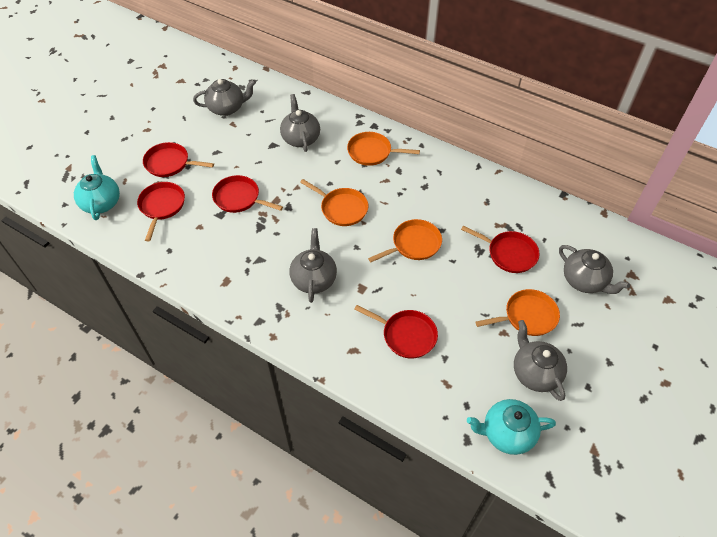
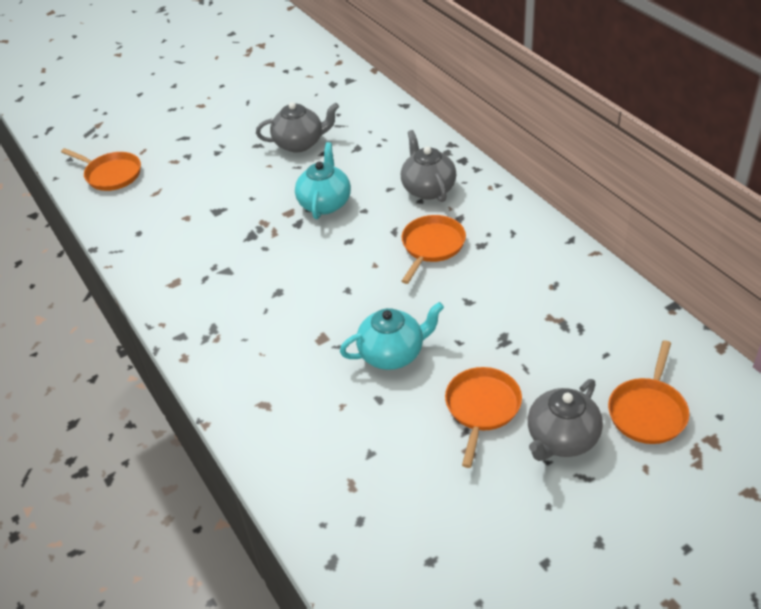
grey teapot: 5 -> 3
red pan: 5 -> 0

